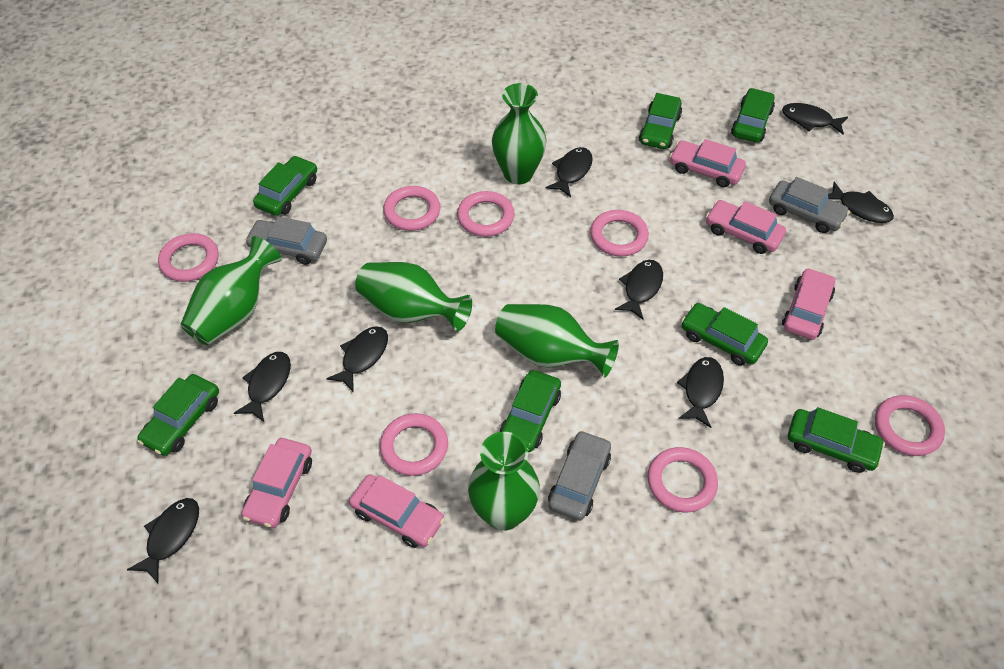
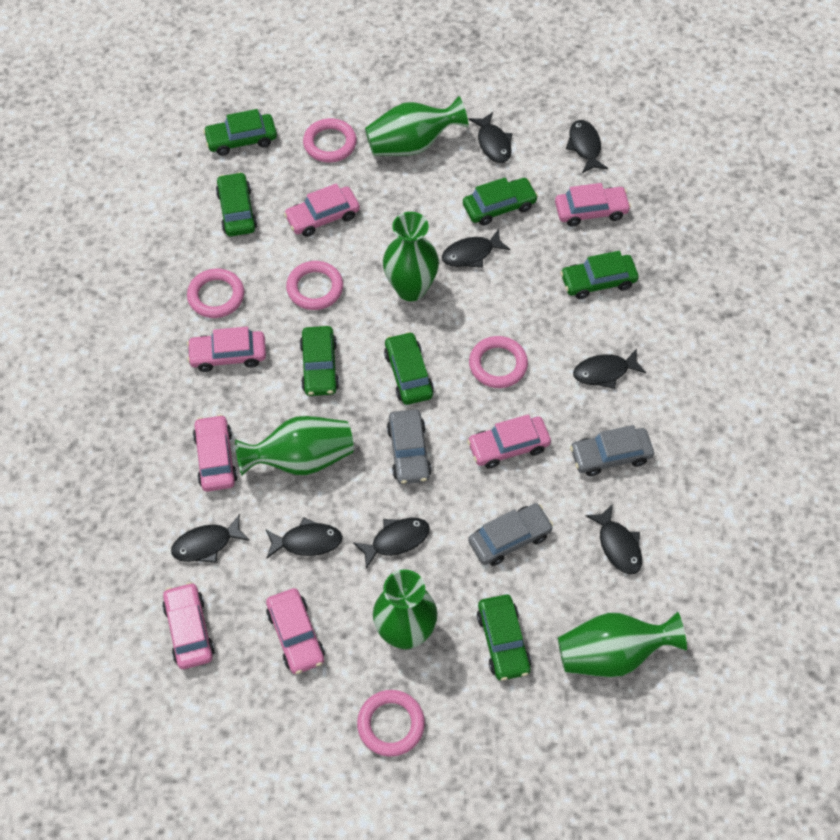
pink car: 5 -> 7
pink ring: 7 -> 5

